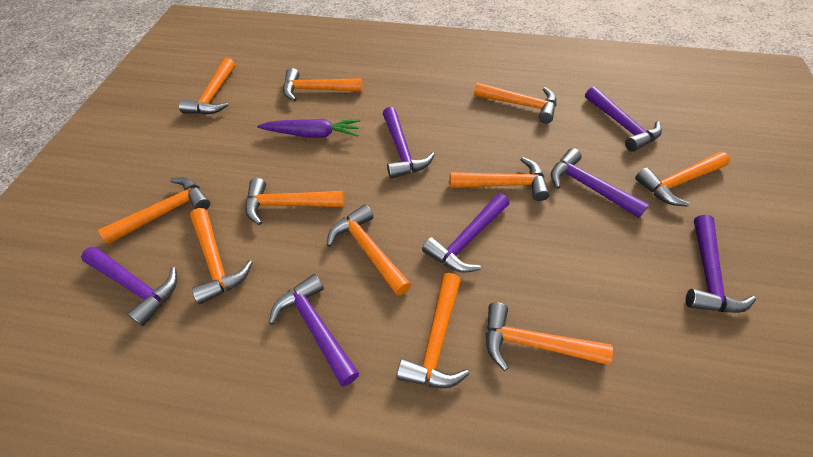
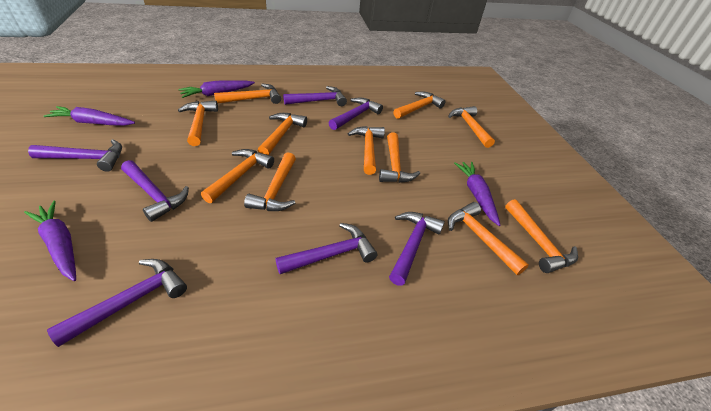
purple carrot: 1 -> 4

